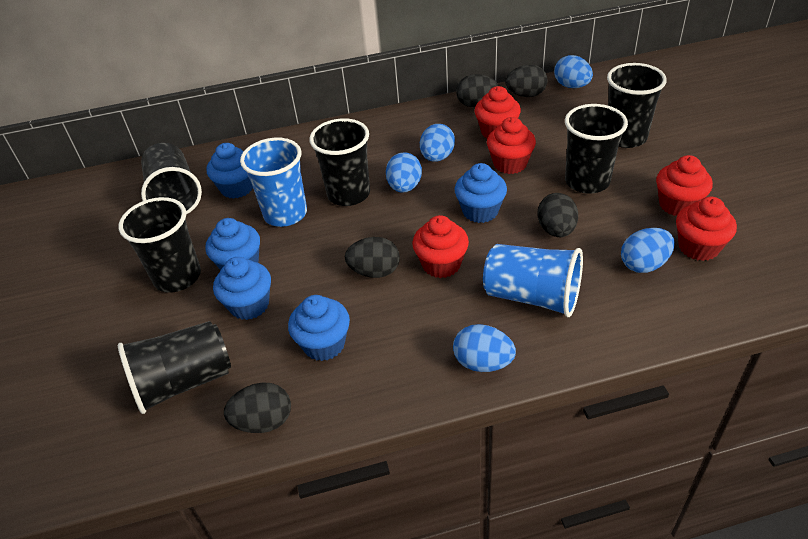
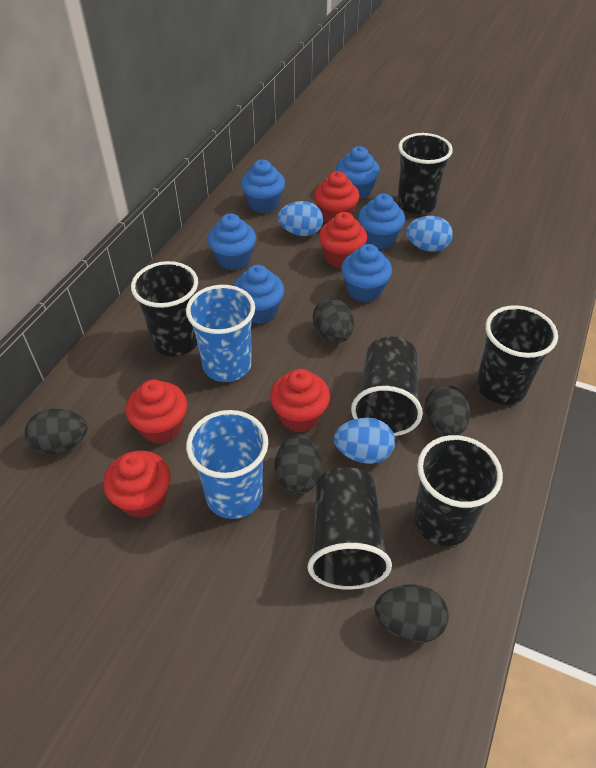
blue cupcake: 5 -> 6
blue egg: 5 -> 3

